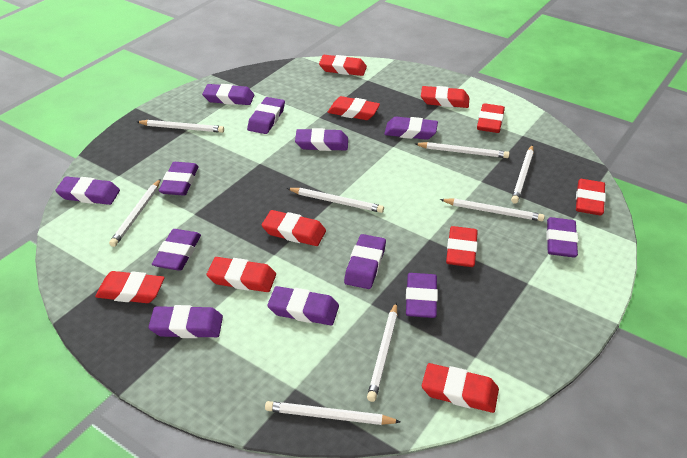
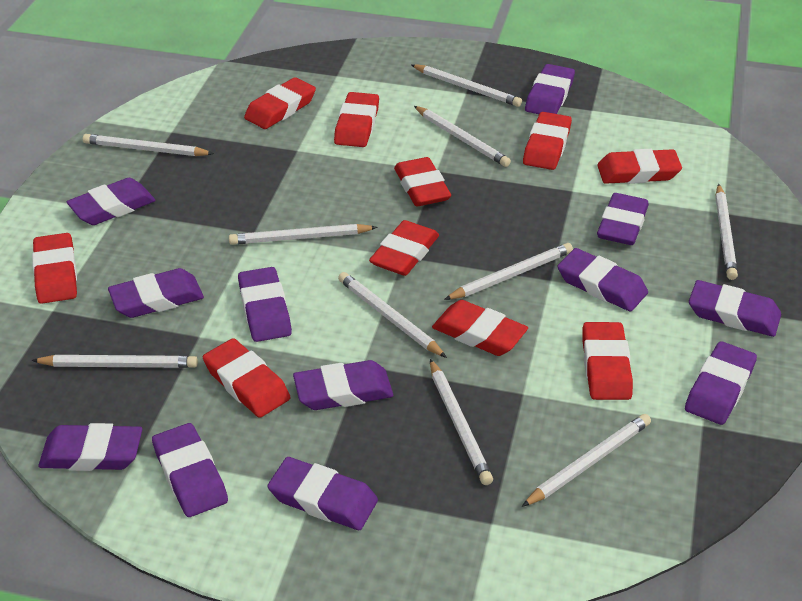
white pencil: 8 -> 10

